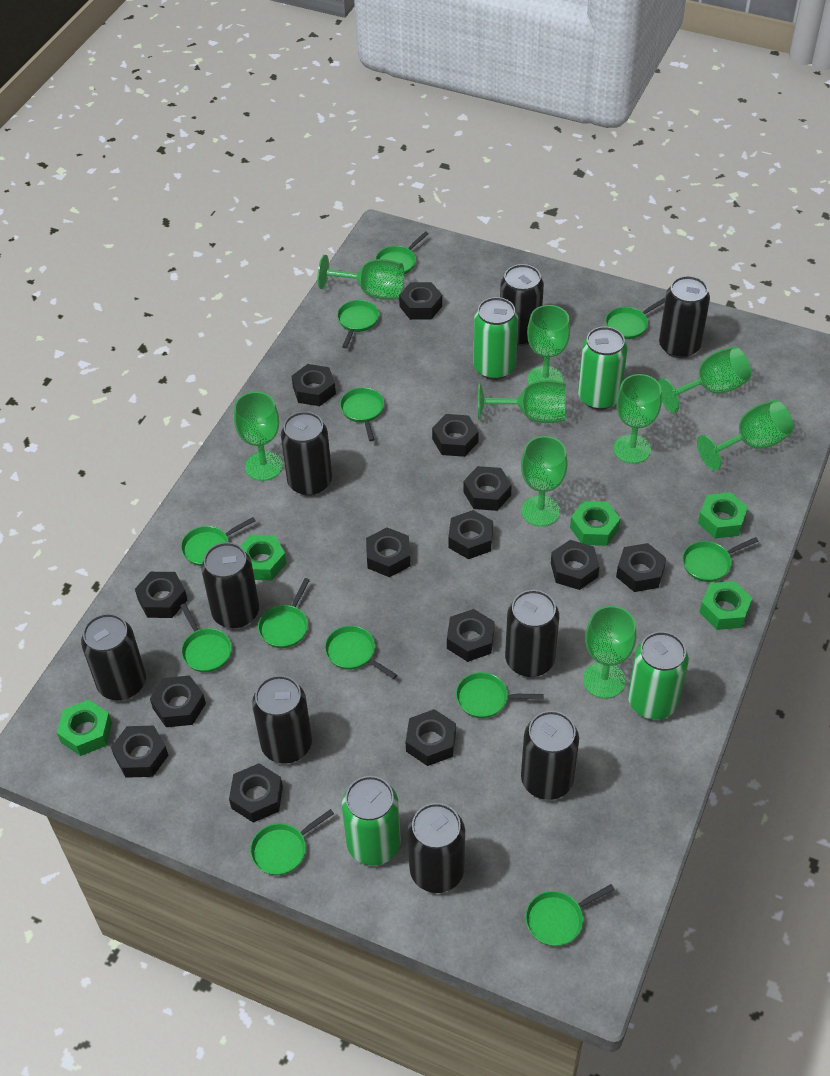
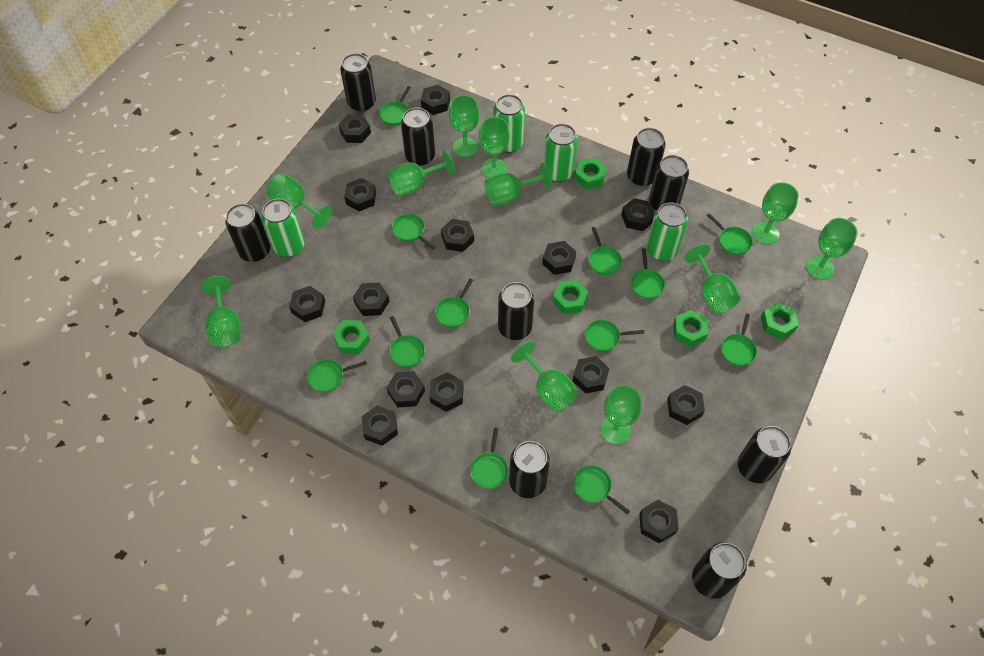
green goblet: 9 -> 11

